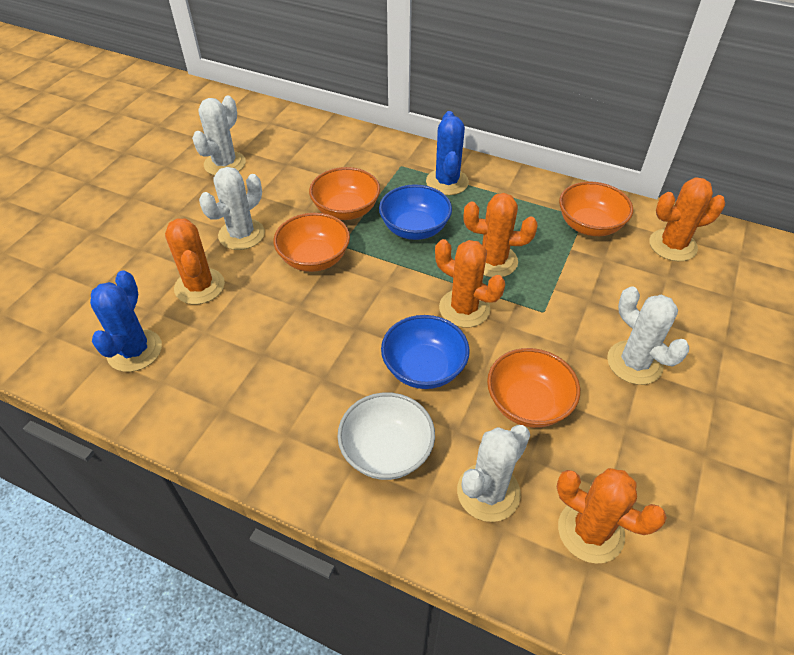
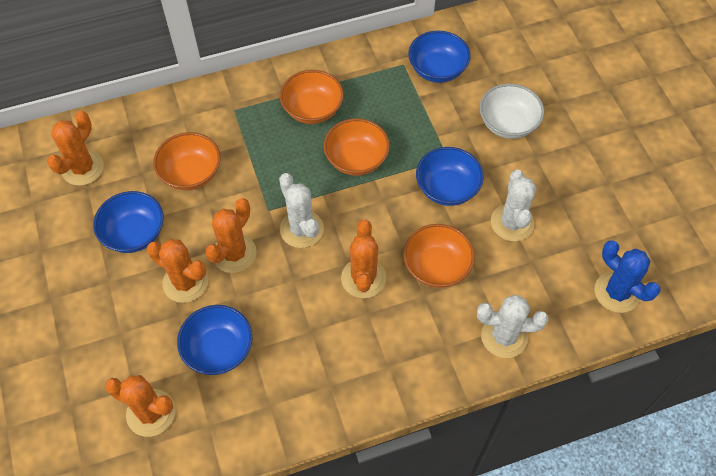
blue bowl: 2 -> 4
blue cactus: 2 -> 1
white cactus: 4 -> 3

